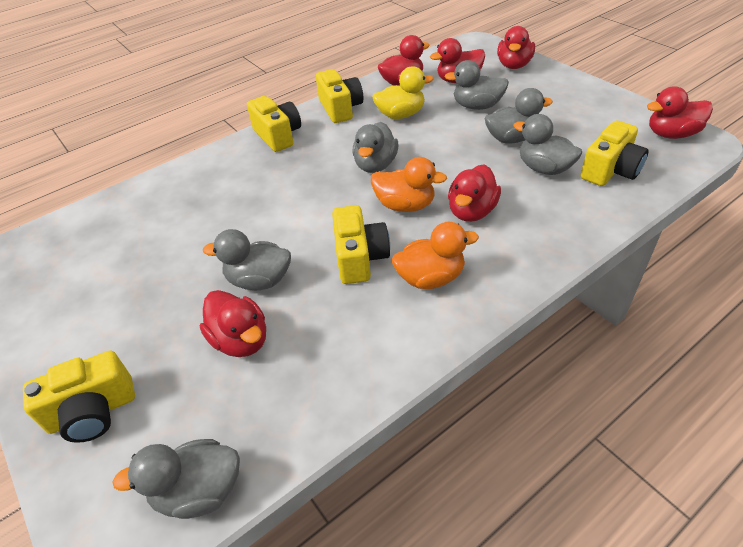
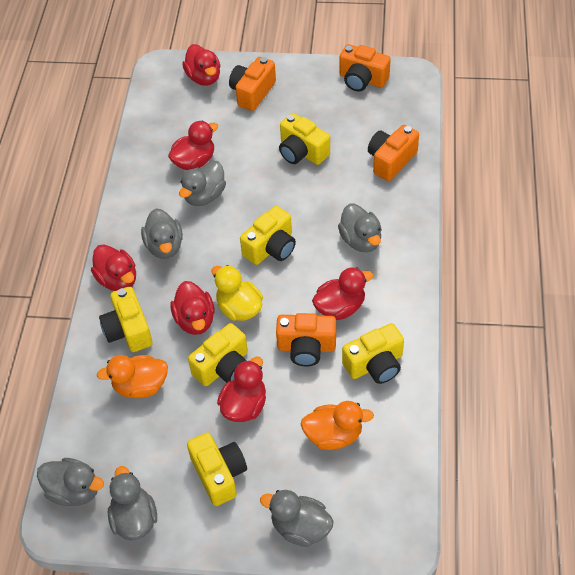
orange camera: 0 -> 4
yellow camera: 5 -> 6

